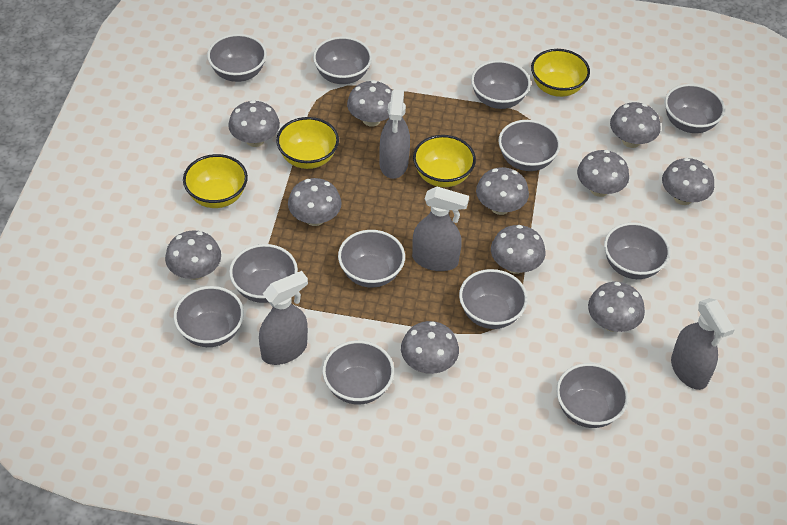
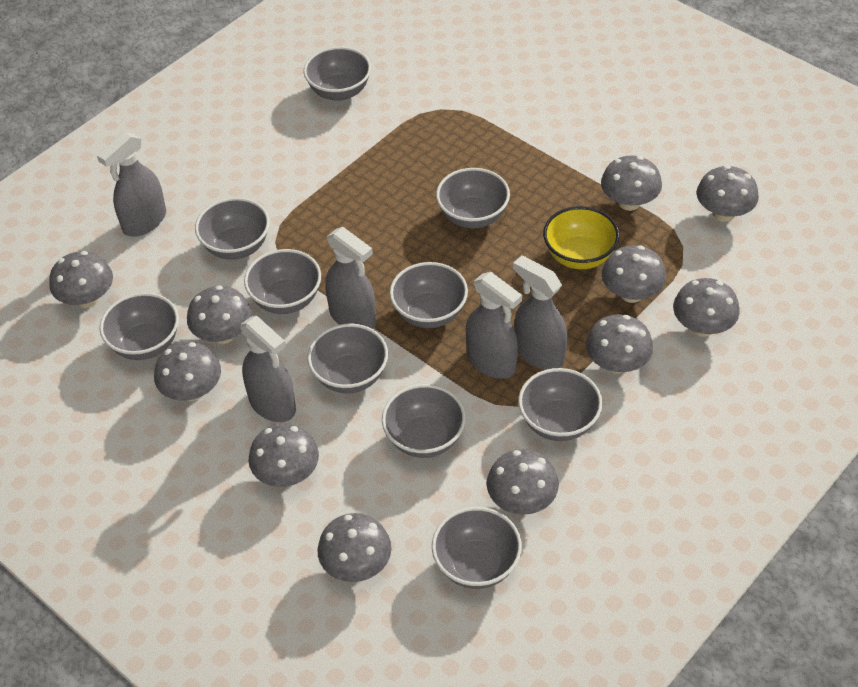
grey bowl: 12 -> 10
grey spray bottle: 4 -> 5
yellow bowl: 4 -> 1

